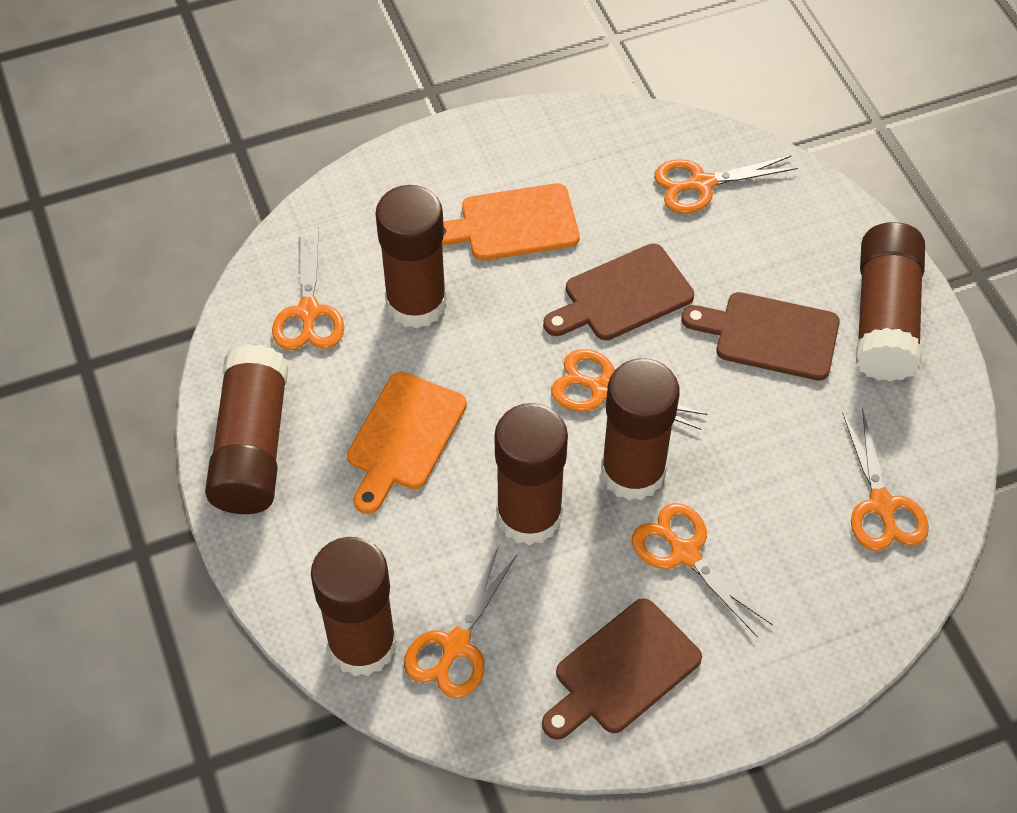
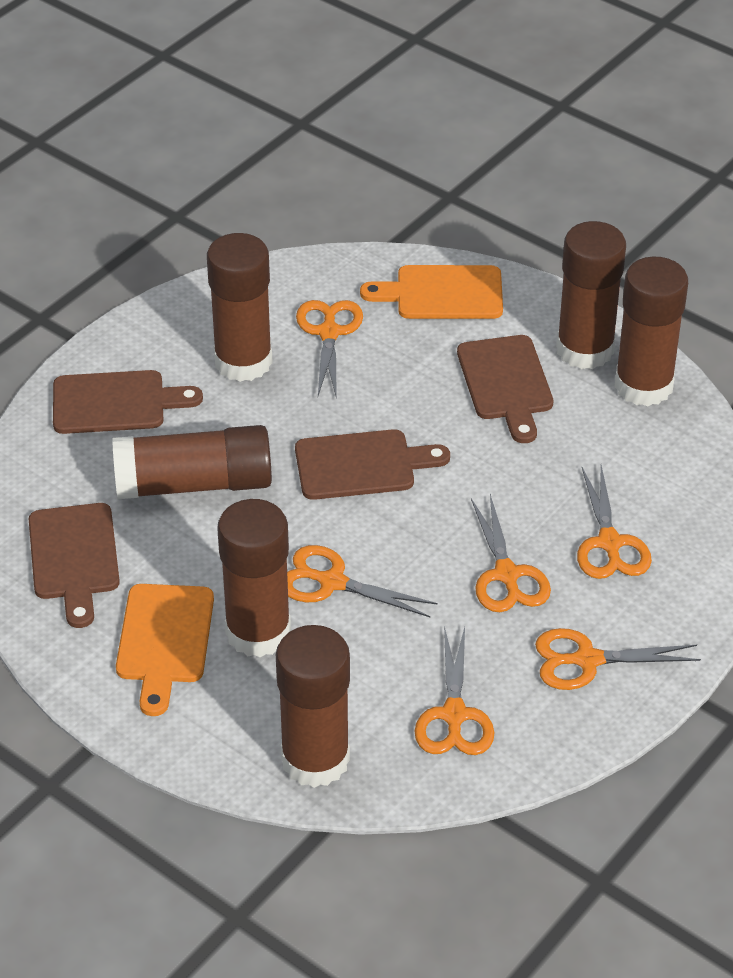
brown cutting board: 3 -> 4

